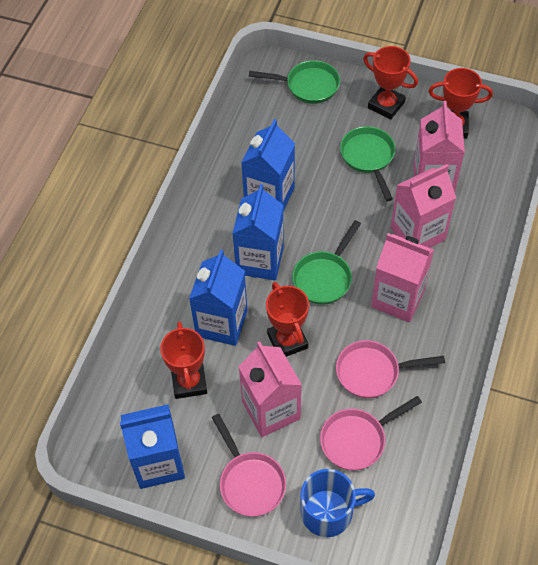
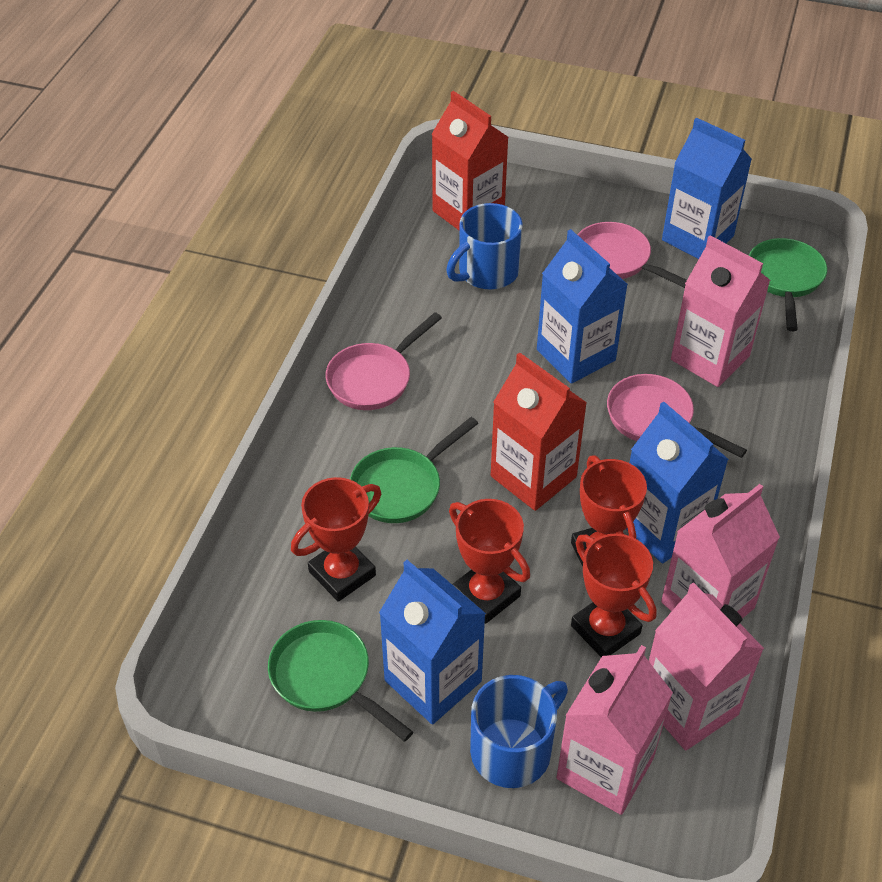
blue mug: 1 -> 2
red carton: 0 -> 2

